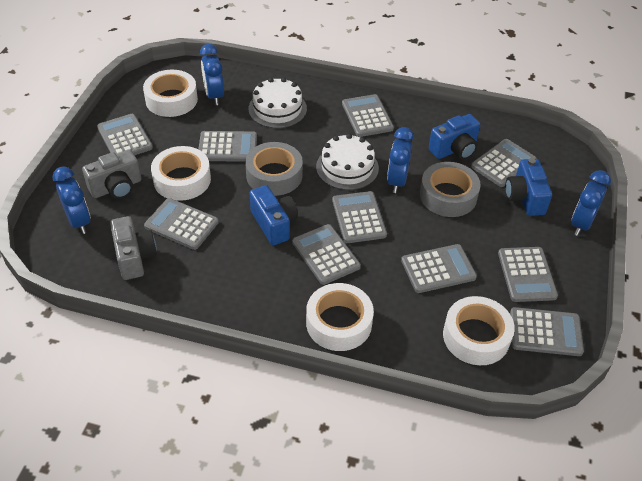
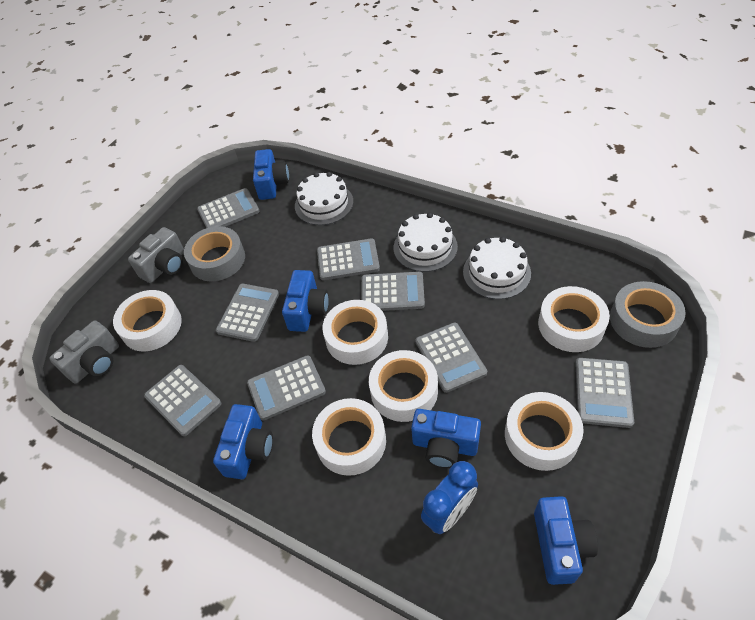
blue camera: 3 -> 5
blue clock: 4 -> 1
grey calculator: 10 -> 8
white cake: 2 -> 3
white tape: 4 -> 6

